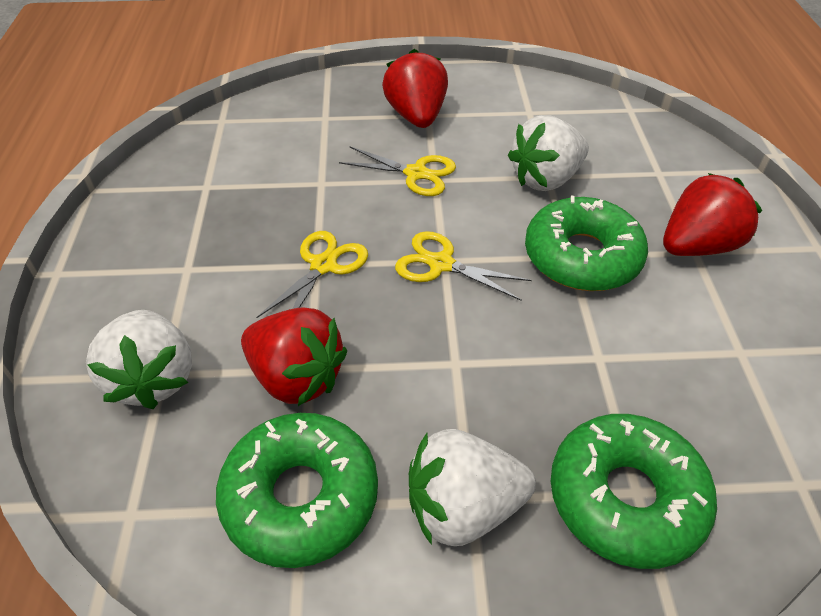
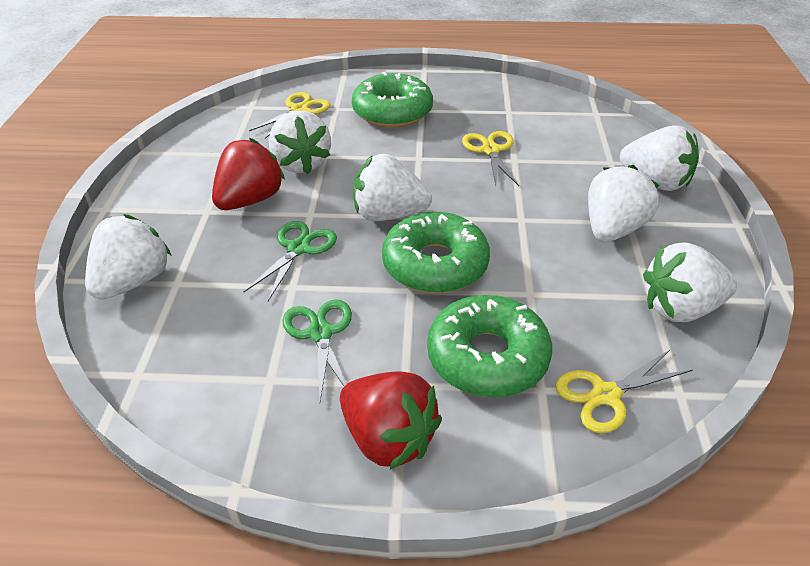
green scissors: 0 -> 2
red strawberry: 3 -> 2
white strawberry: 3 -> 6

